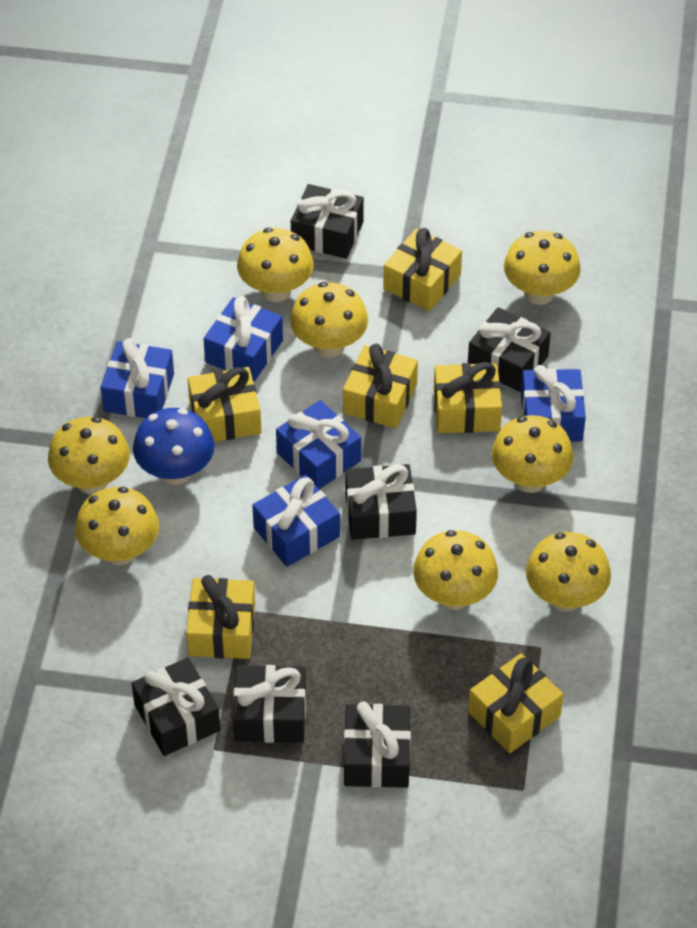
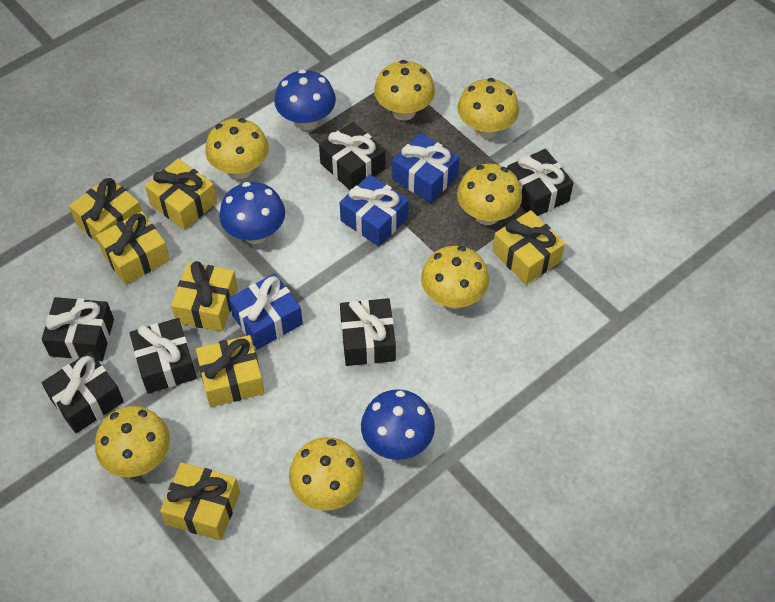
blue gift: 5 -> 3
blue mushroom: 1 -> 3
yellow gift: 6 -> 7
yellow mushroom: 8 -> 7

